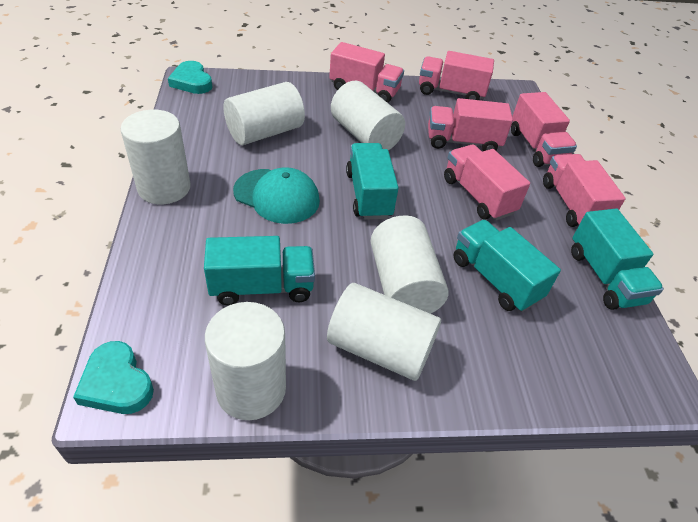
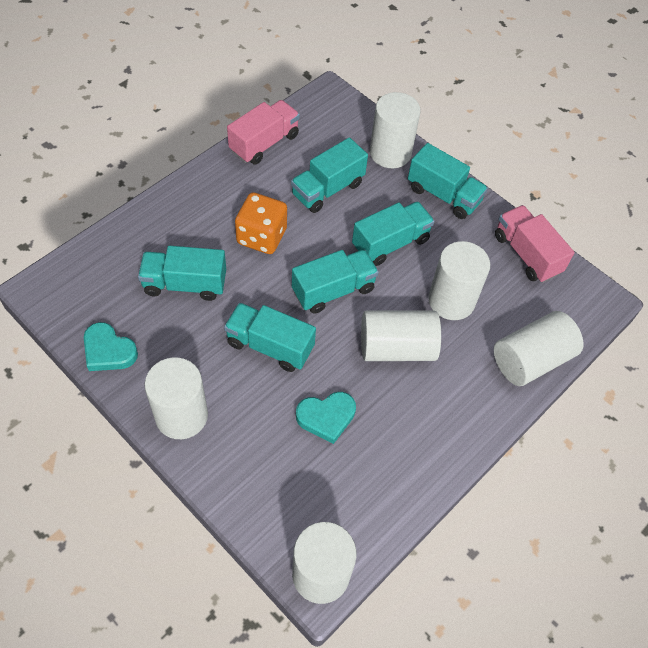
orange dice: 0 -> 1
pink truck: 6 -> 2
turquoise cap: 1 -> 0
turquoise truck: 4 -> 6

